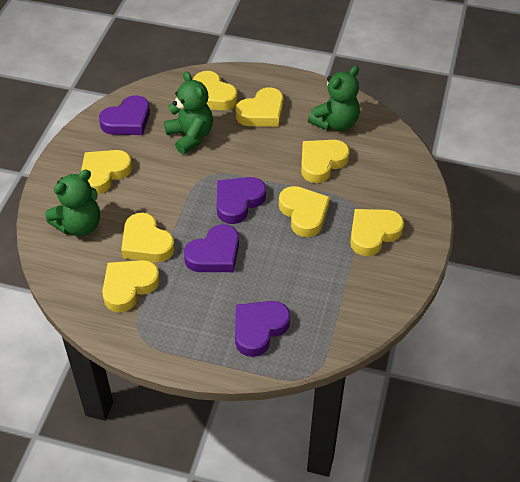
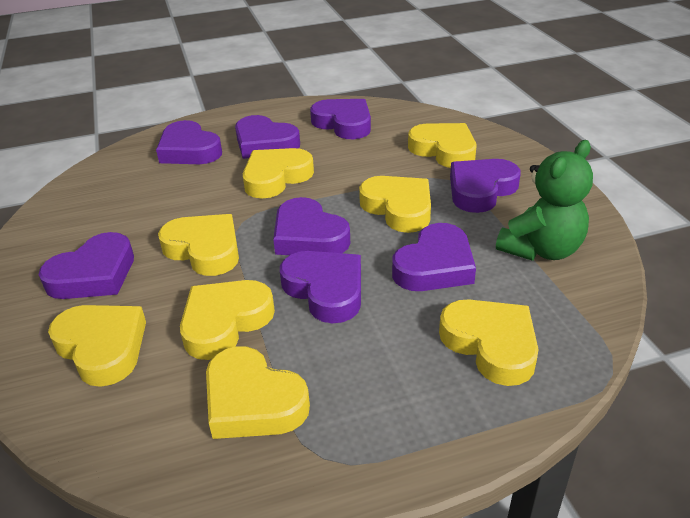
green teddy bear: 3 -> 1
purple heart: 4 -> 8

